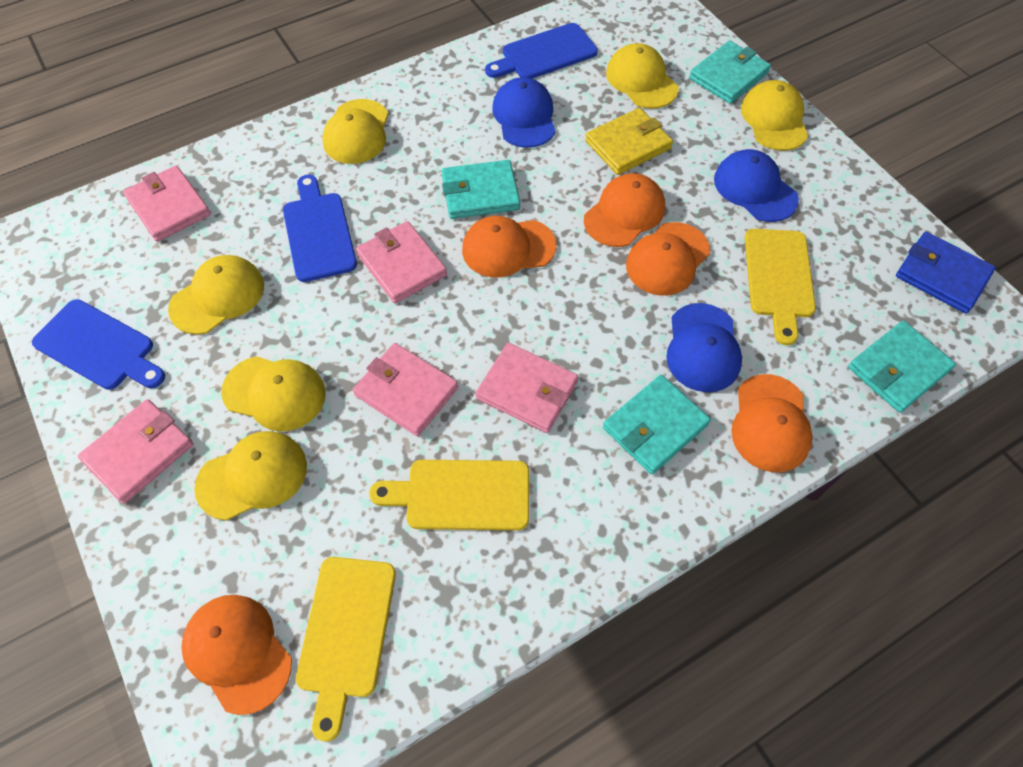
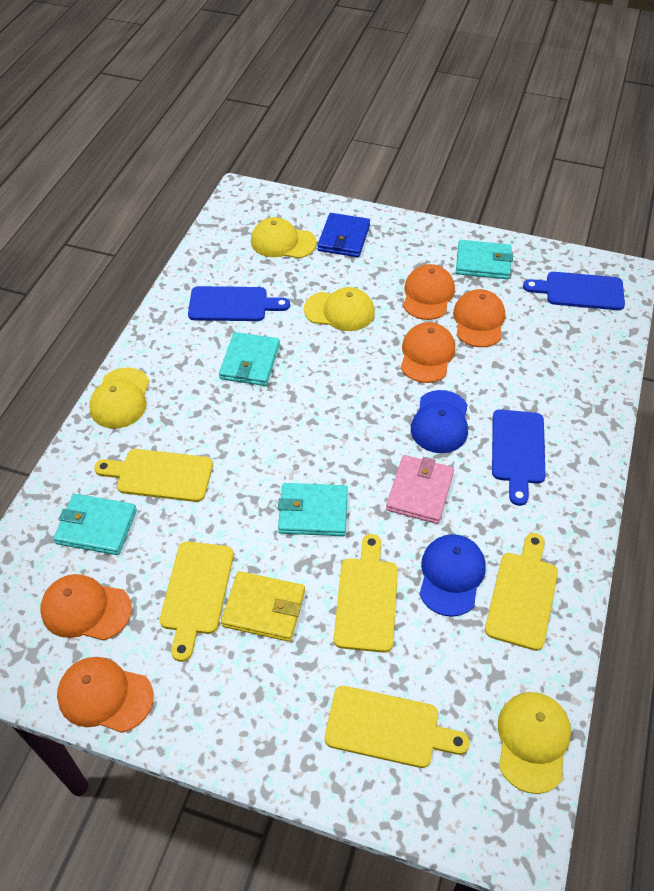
blue cap: 3 -> 2
pink wallet: 5 -> 1
yellow cap: 6 -> 4
yellow cutting board: 3 -> 5

